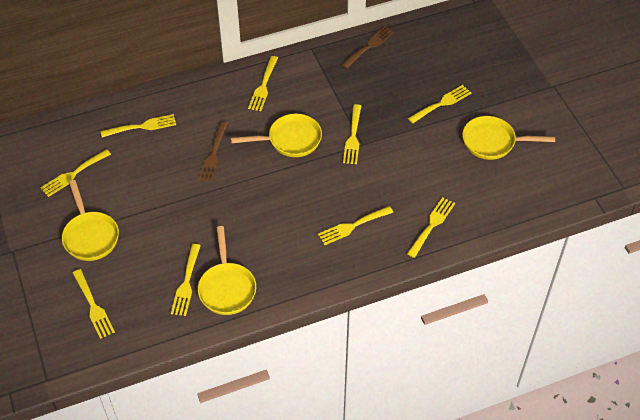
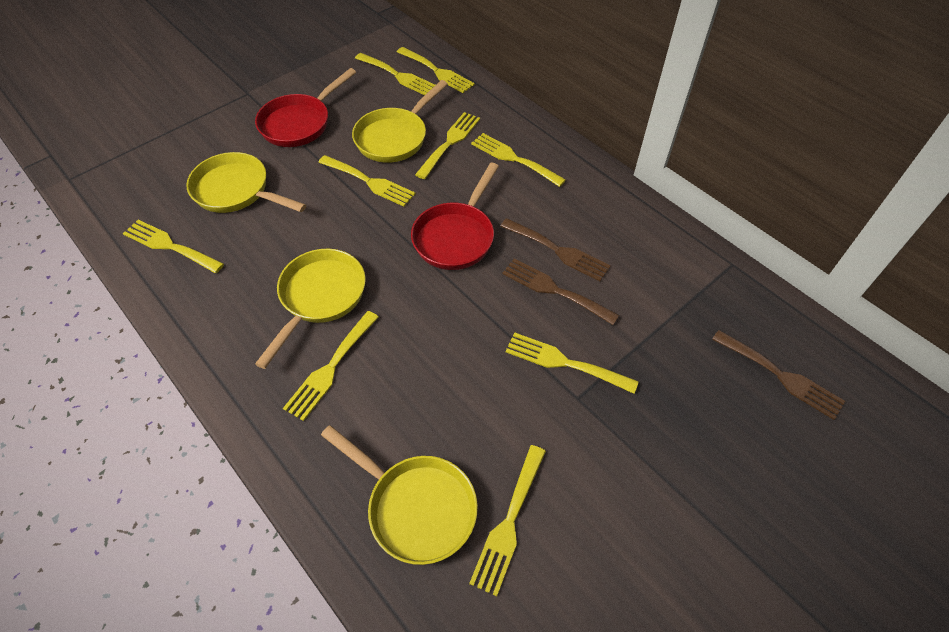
brown fork: 2 -> 3
red pan: 0 -> 2

